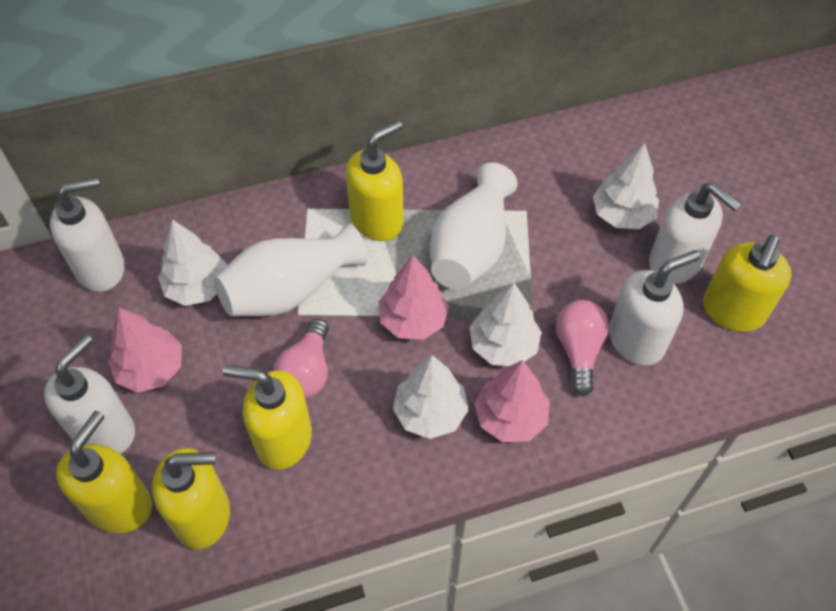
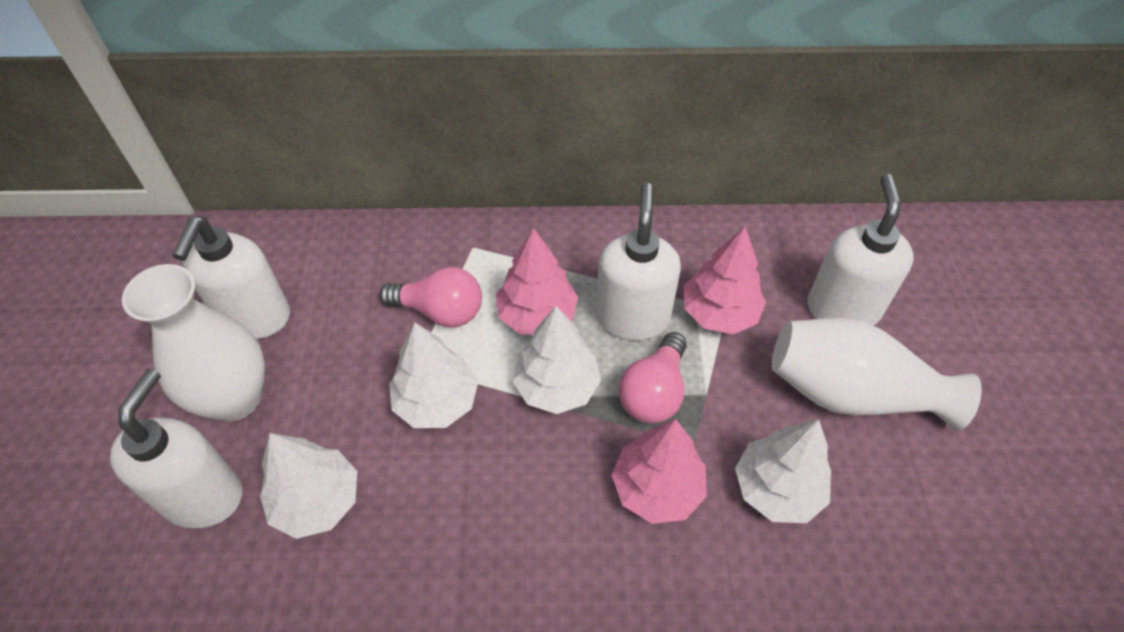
yellow soap dispenser: 5 -> 0

